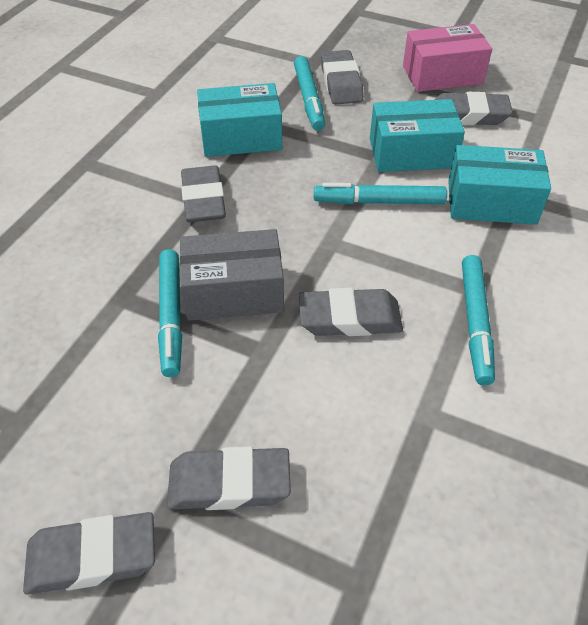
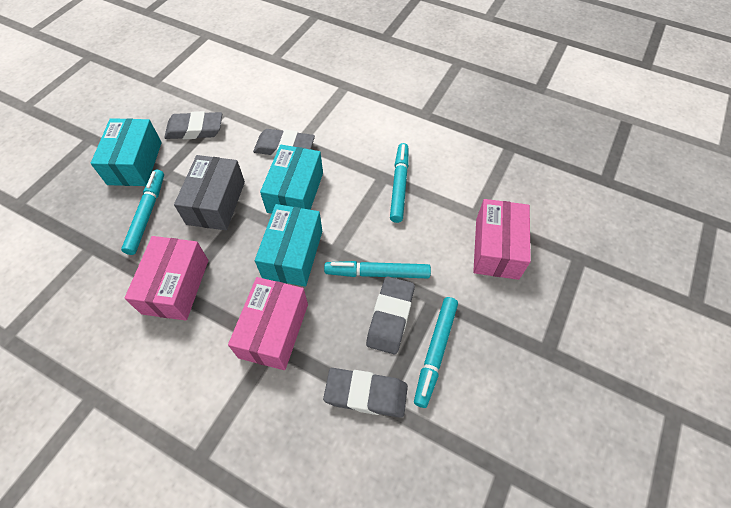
grey eraser: 6 -> 4
pink box: 1 -> 3

